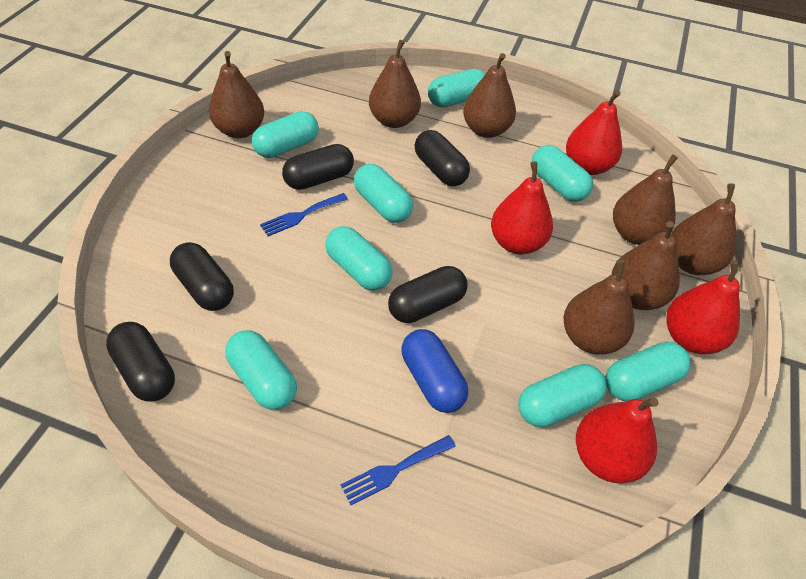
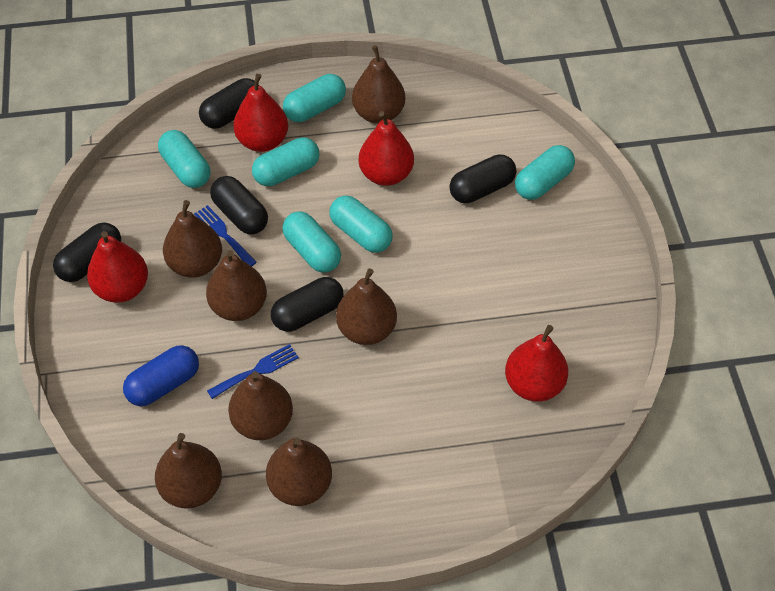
turquoise capsule: 8 -> 6

